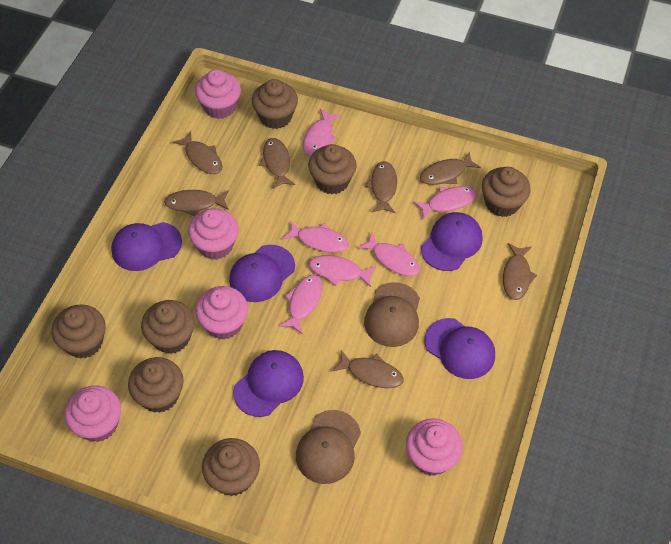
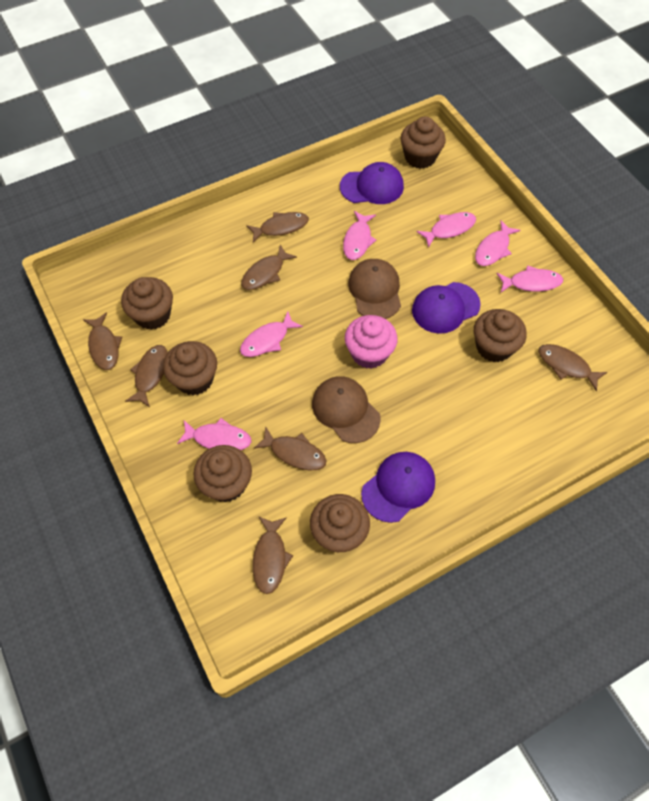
brown cupcake: 7 -> 6
pink cupcake: 5 -> 1
purple cap: 5 -> 3

